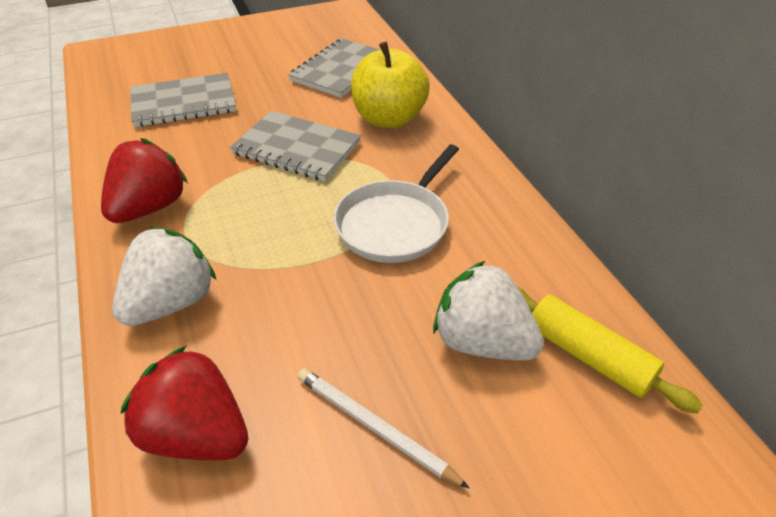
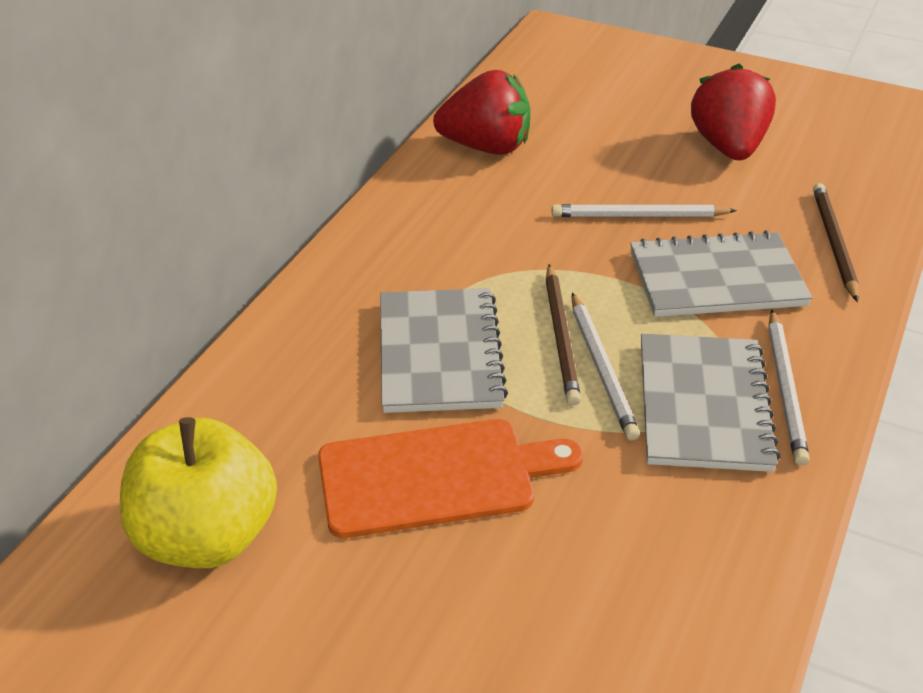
brown pencil: 0 -> 2
orange cutting board: 0 -> 1
white pan: 1 -> 0
white pencil: 1 -> 3
white strawberry: 2 -> 0
yellow rolling pin: 1 -> 0

